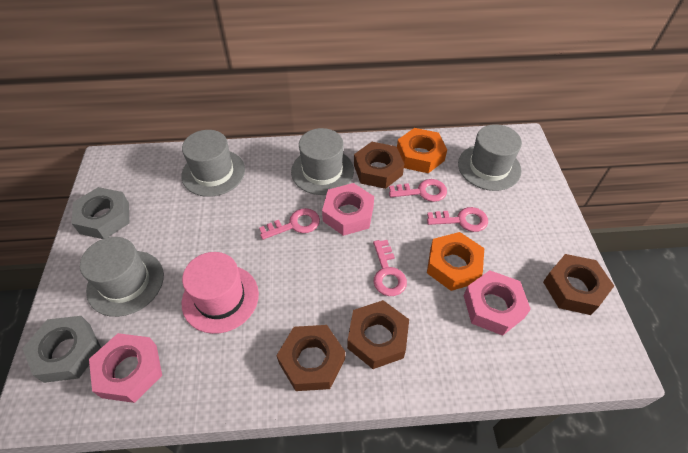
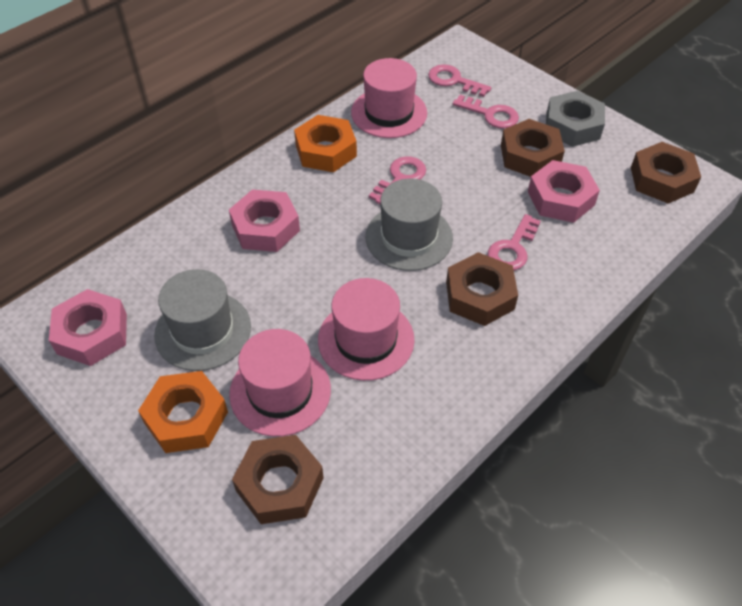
grey hat: 4 -> 2
grey nut: 2 -> 1
pink hat: 1 -> 3

